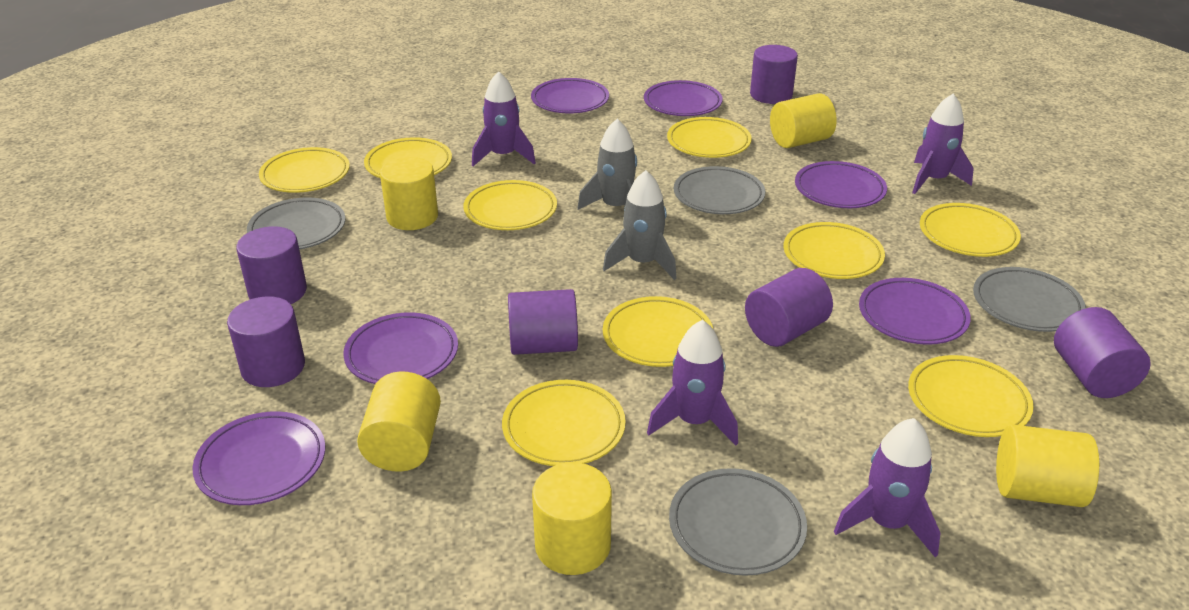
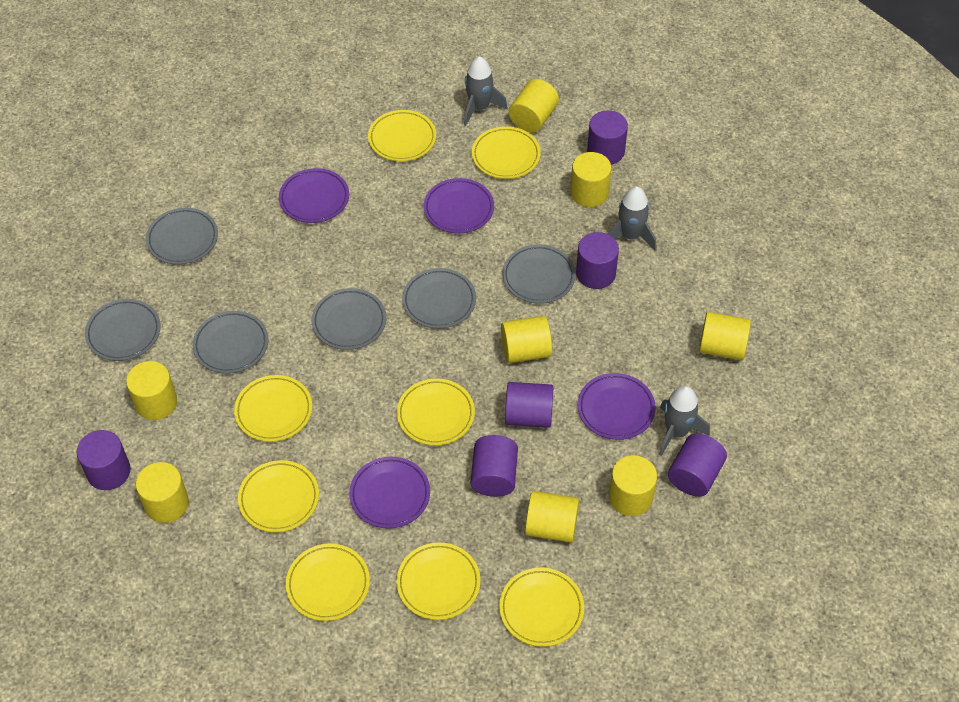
grey plate: 4 -> 6
grey rocket: 2 -> 3
purple plate: 6 -> 4
purple rocket: 4 -> 0
yellow cylinder: 5 -> 8
yellow plate: 9 -> 8

